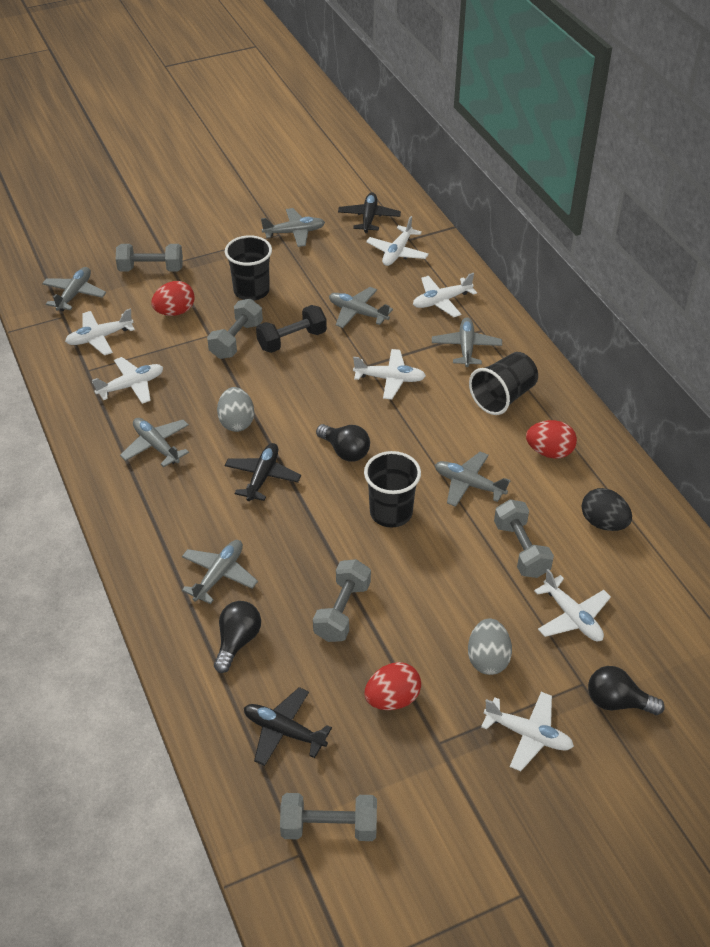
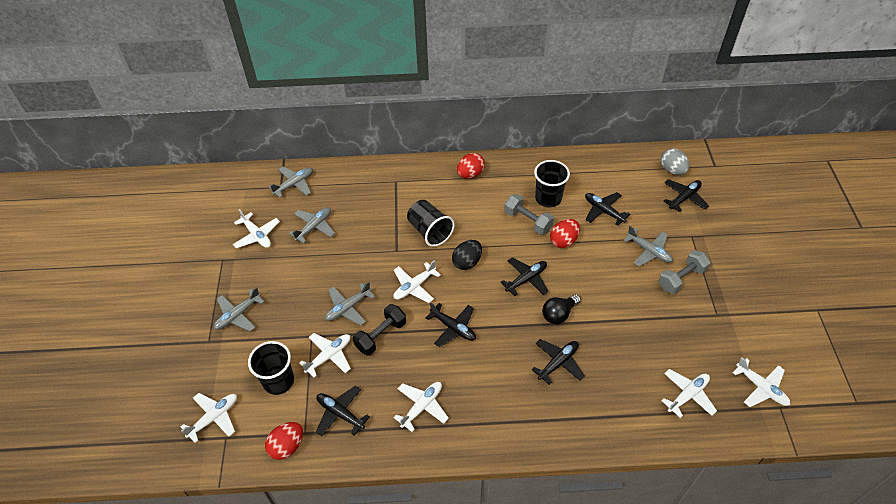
black light bulb: 3 -> 1
black plane: 3 -> 6
grey dumbbell: 5 -> 2
grey egg: 2 -> 1
grey plane: 7 -> 5

